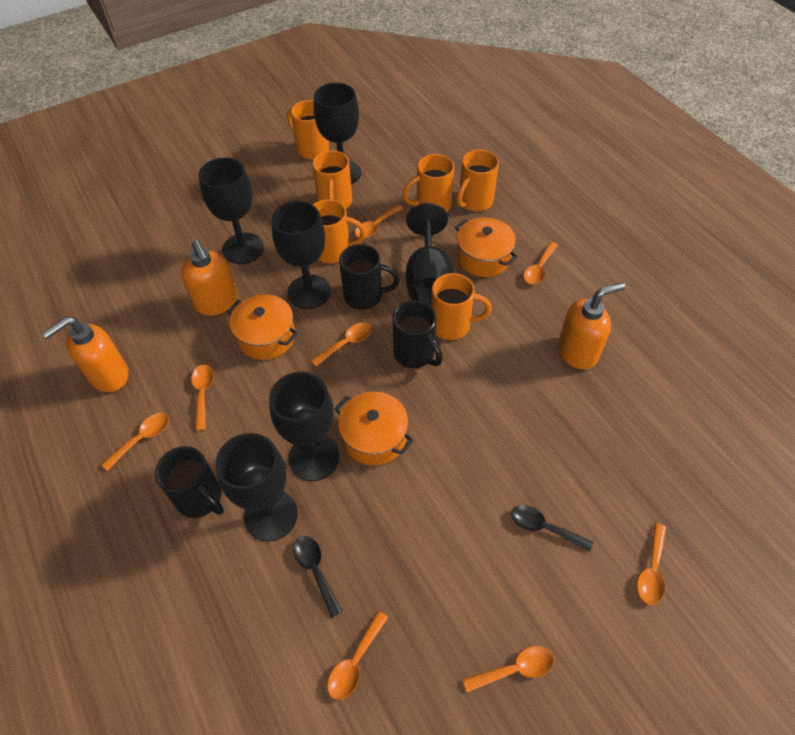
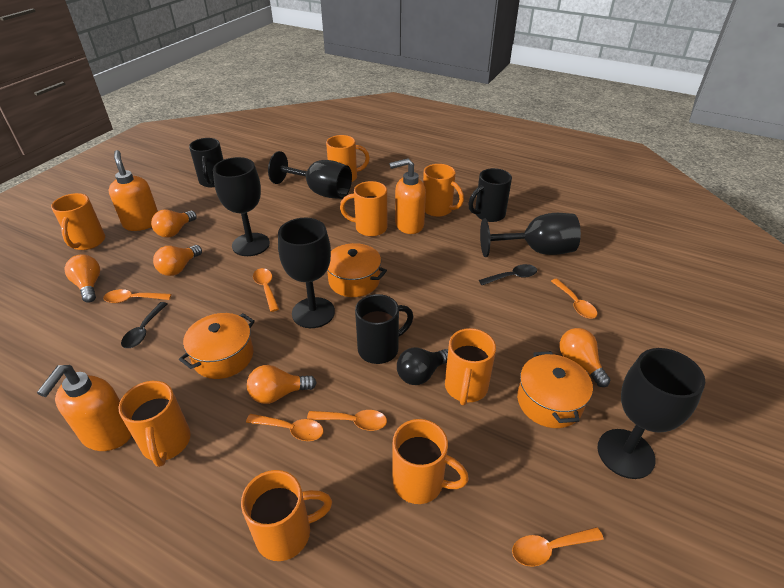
black goblet: 6 -> 5
black light bulb: 0 -> 1
orange light bulb: 0 -> 5
orange mug: 6 -> 8
orange spoon: 8 -> 6

